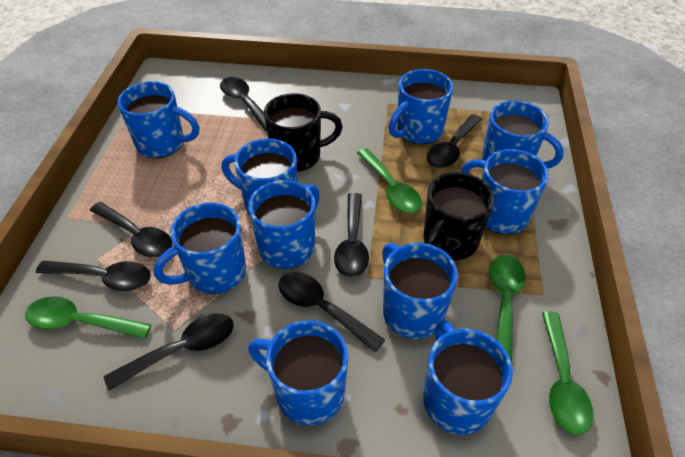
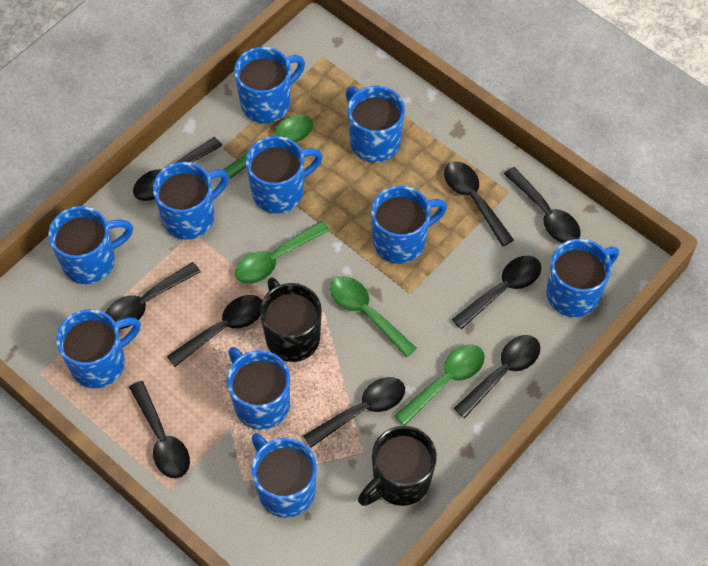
black spoon: 7 -> 9

